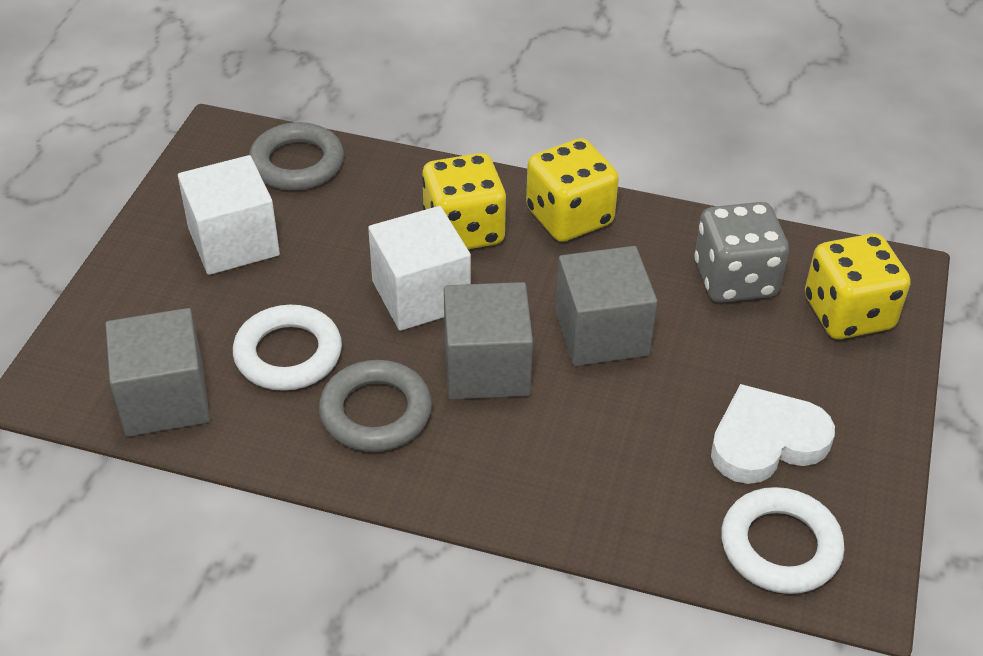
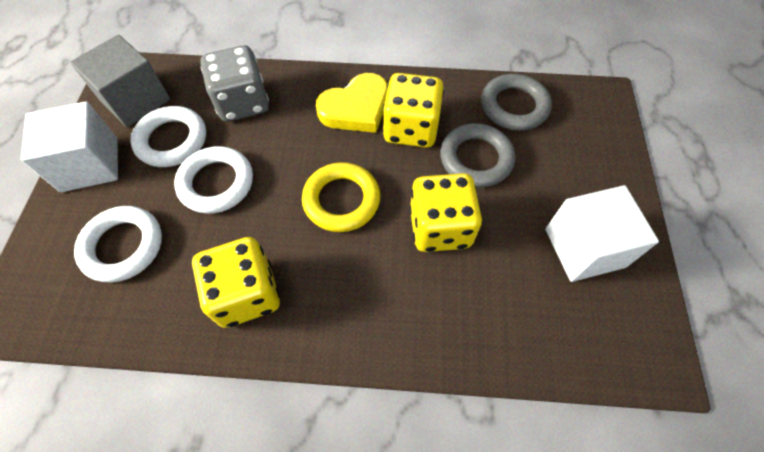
grey cube: 3 -> 1
white heart: 1 -> 0
white ring: 2 -> 3
yellow heart: 0 -> 1
yellow ring: 0 -> 1

